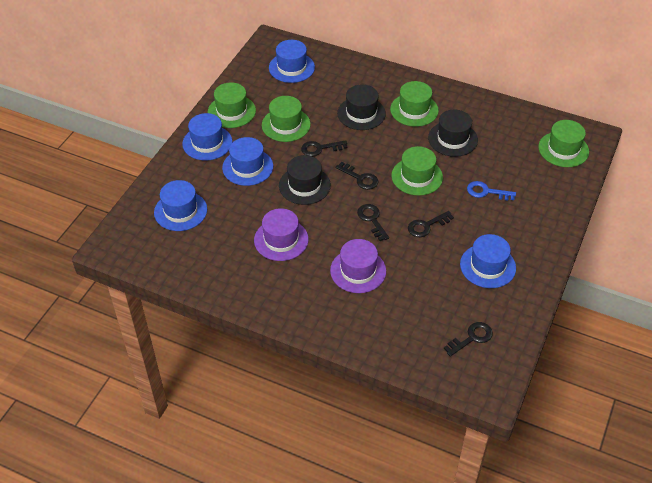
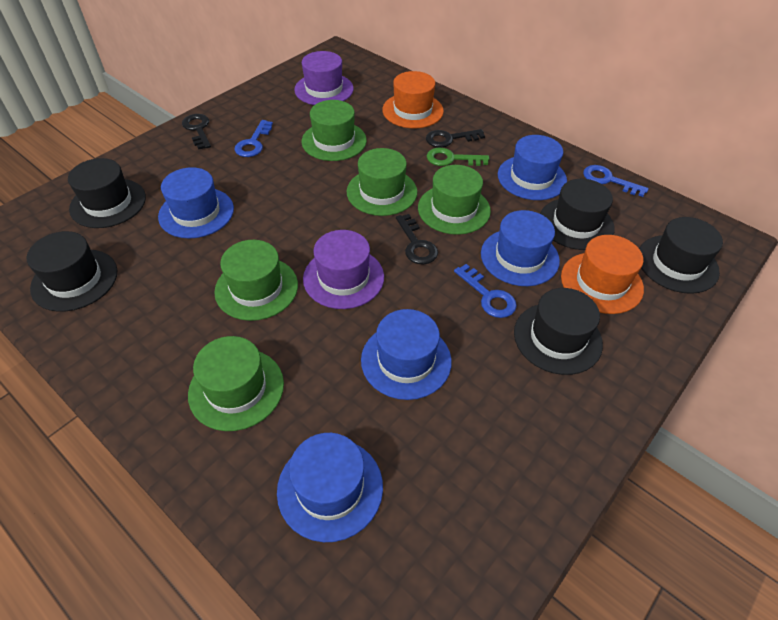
black hat: 3 -> 5
black key: 5 -> 3
blue key: 1 -> 3
green key: 0 -> 1
orange hat: 0 -> 2

